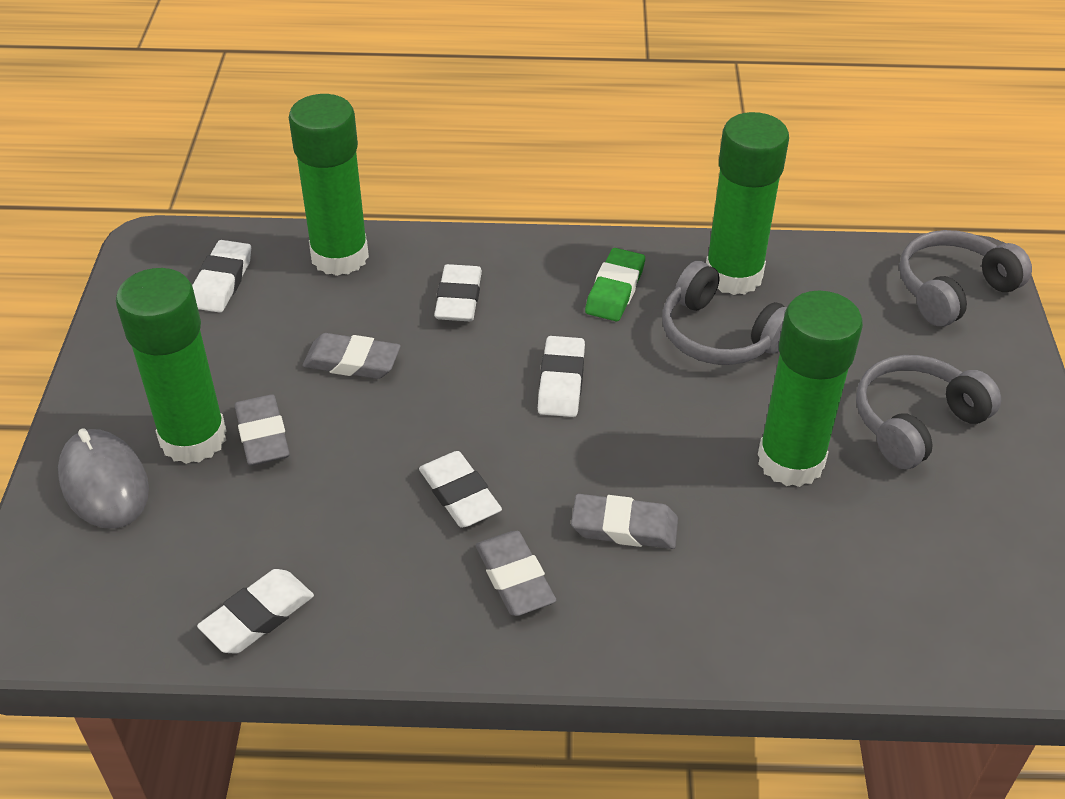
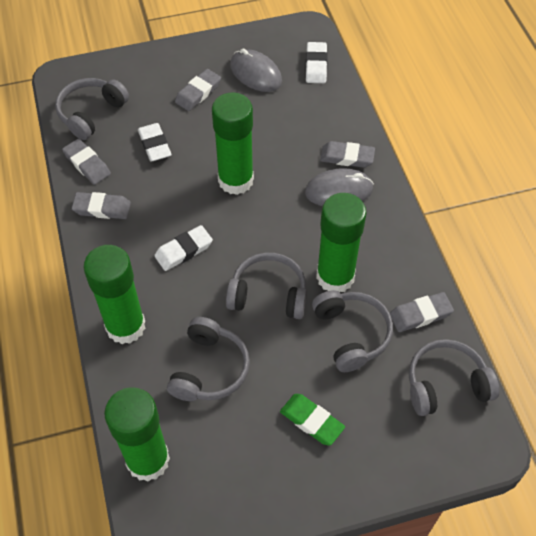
grey eraser: 4 -> 5
grey headphones: 3 -> 5
grey mouse: 1 -> 2
white eraser: 5 -> 3

